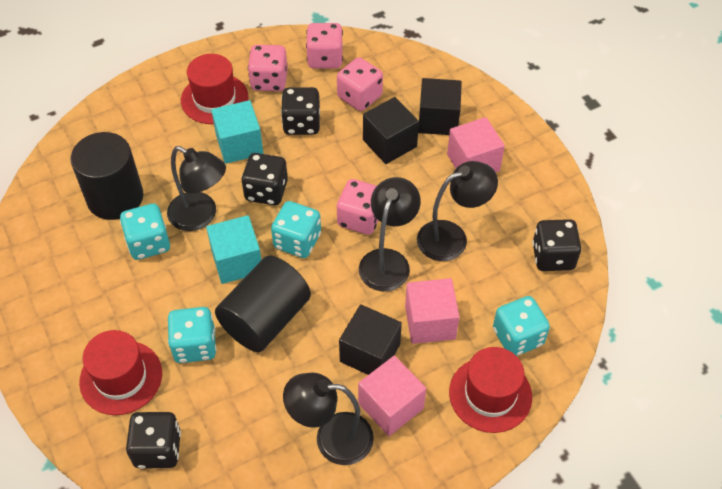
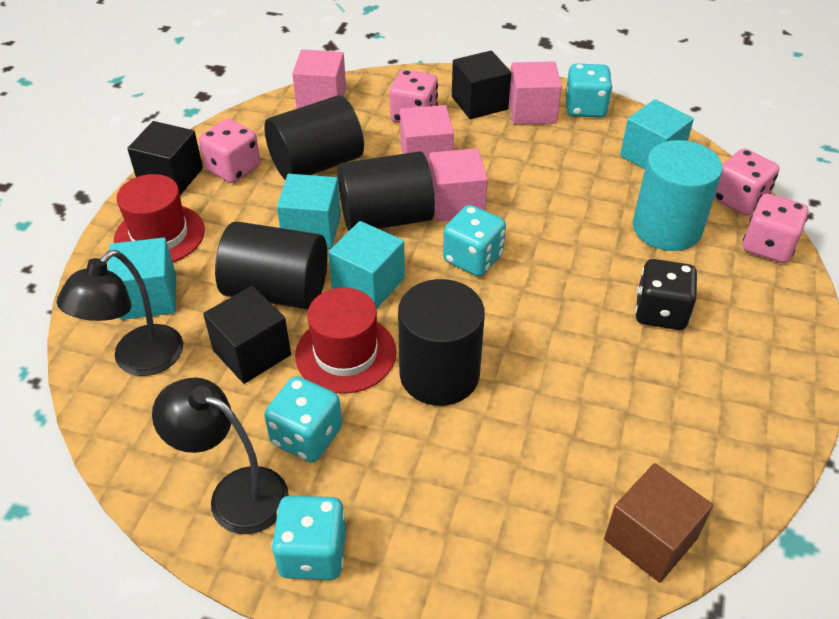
black cylinder: 2 -> 4
black dice: 4 -> 1
black lamp: 4 -> 2
brown cube: 0 -> 1
pink cube: 3 -> 4
red hat: 3 -> 2
turquoise cube: 2 -> 4
turquoise cylinder: 0 -> 1

